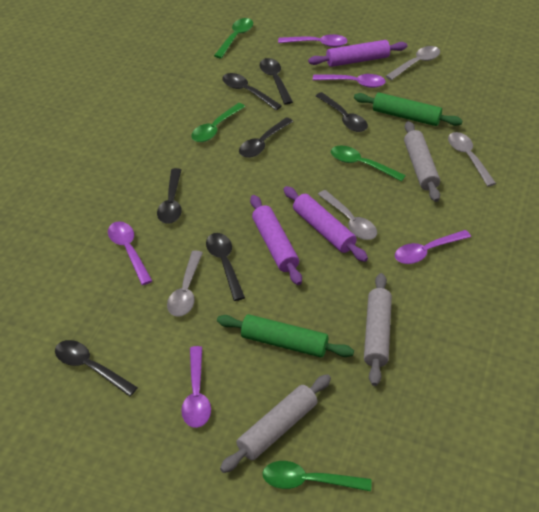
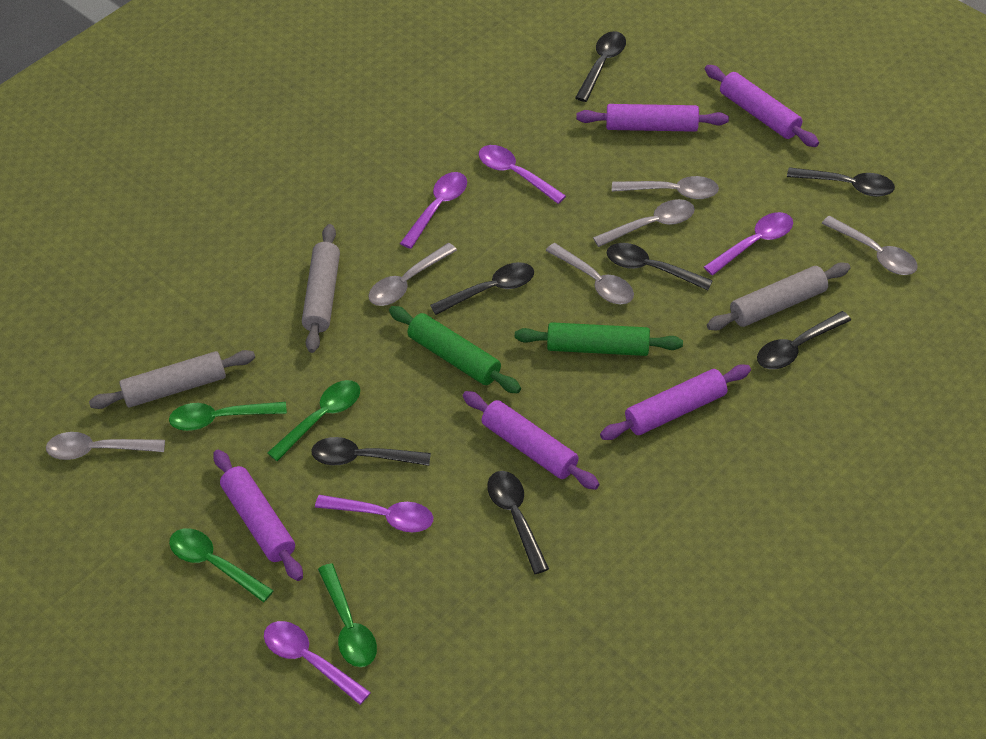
grey spoon: 4 -> 6
purple rolling pin: 3 -> 5

